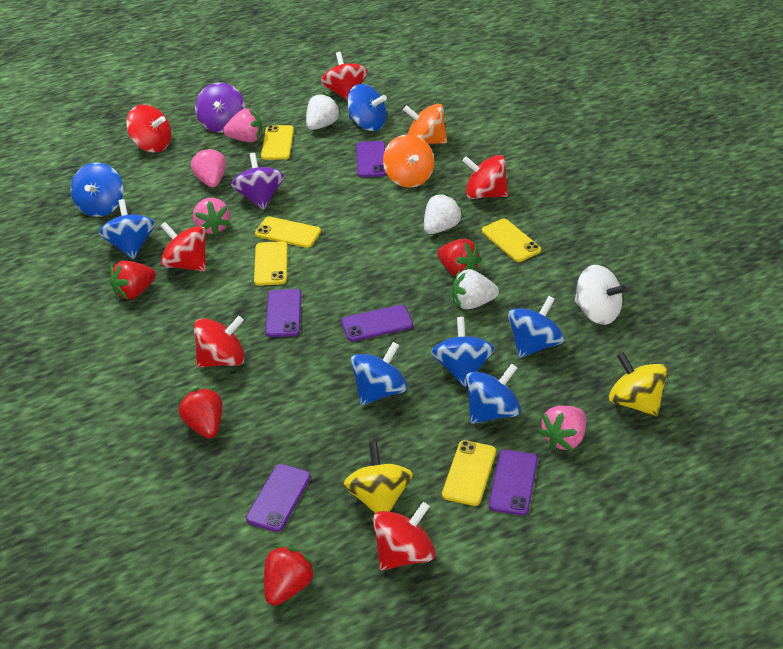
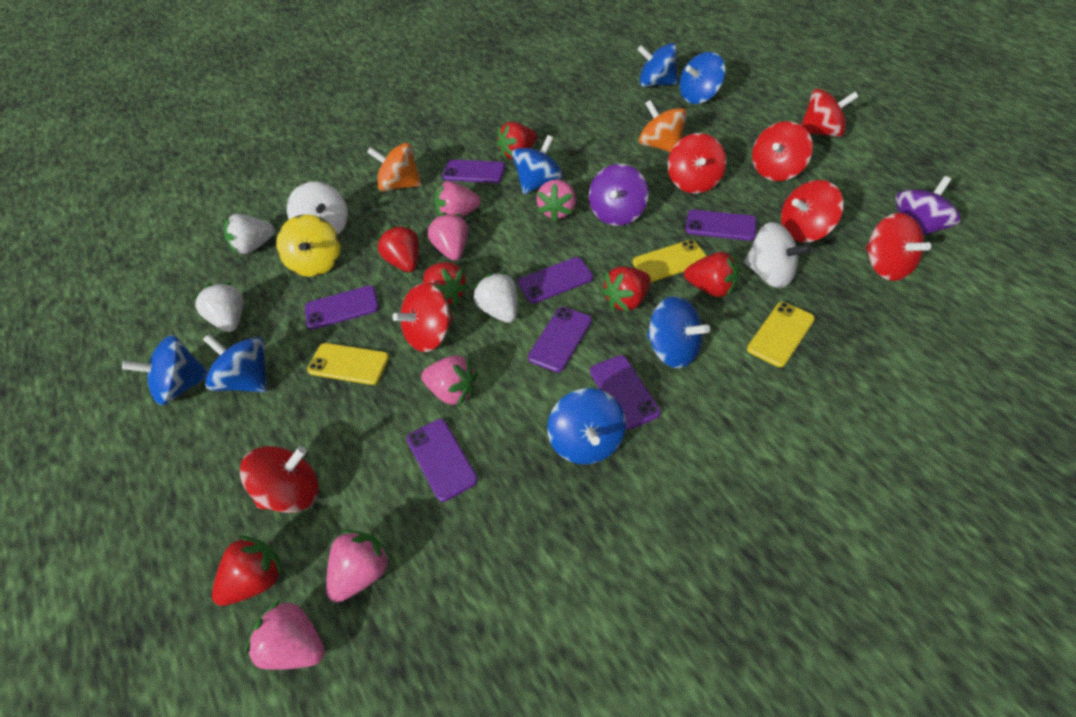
pink strawberry: 4 -> 6
purple phone: 5 -> 7
red spinning top: 6 -> 7
red strawberry: 4 -> 6
white spinning top: 1 -> 2
yellow phone: 5 -> 3
yellow spinning top: 2 -> 1

